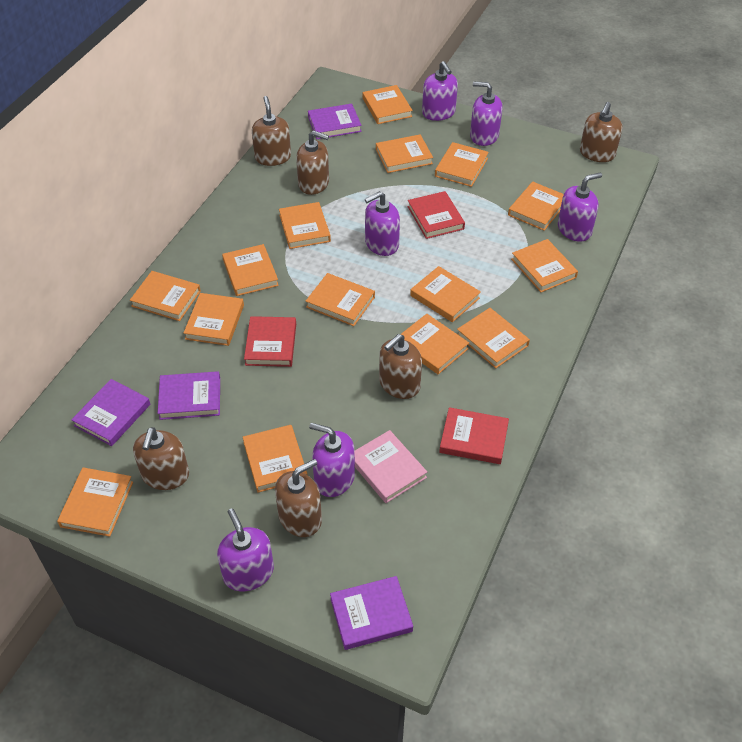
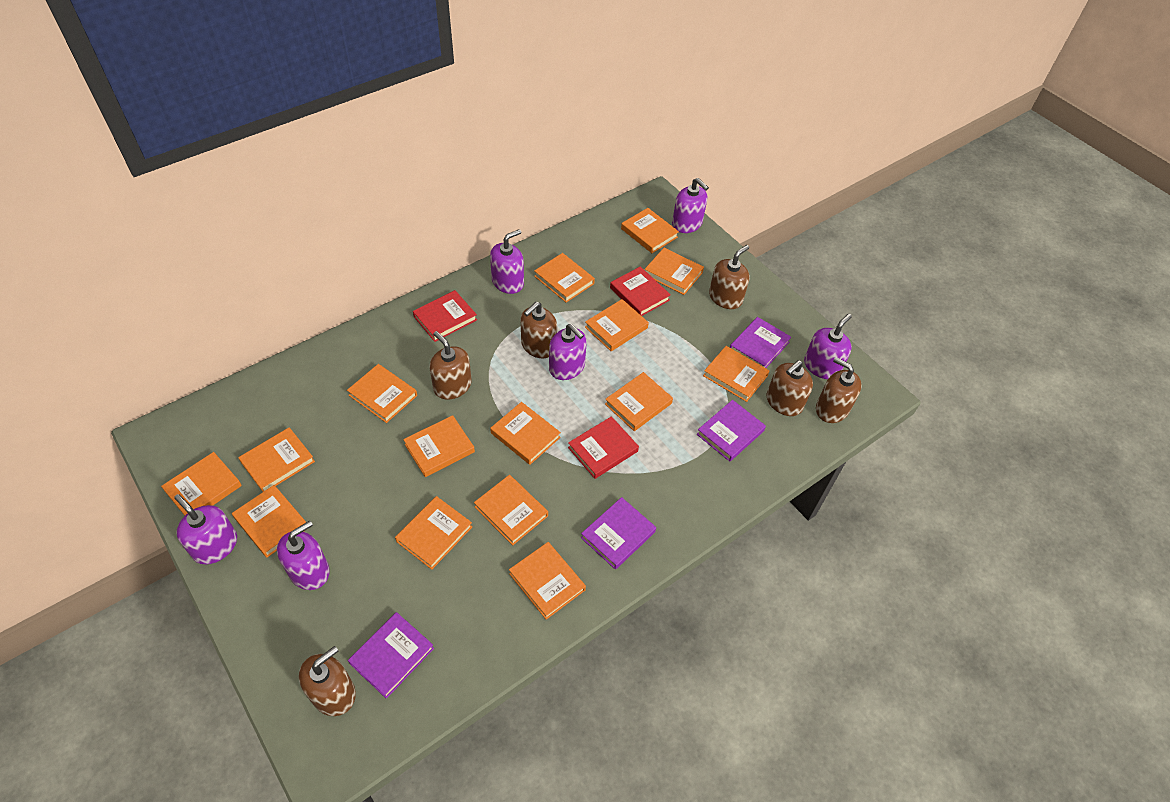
pink book: 1 -> 0

